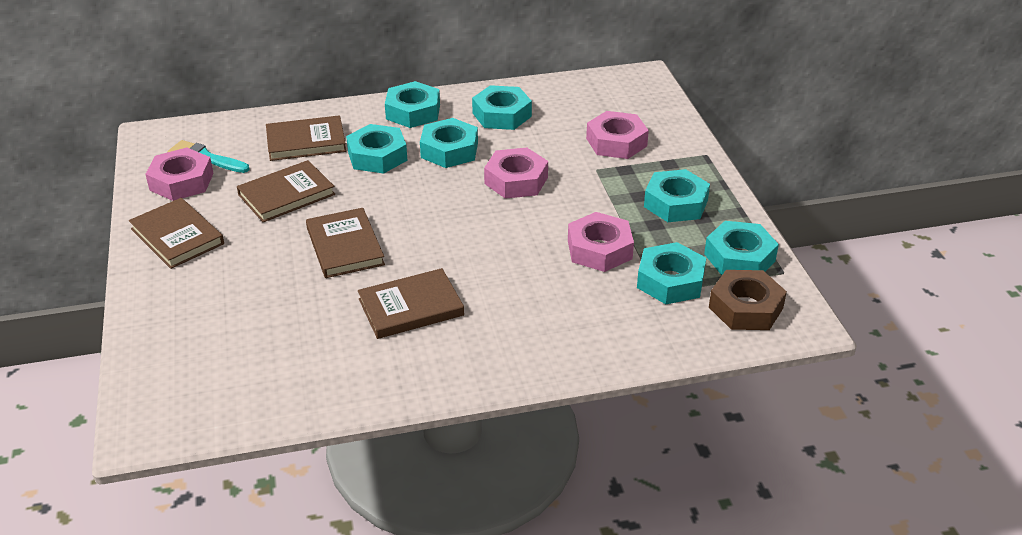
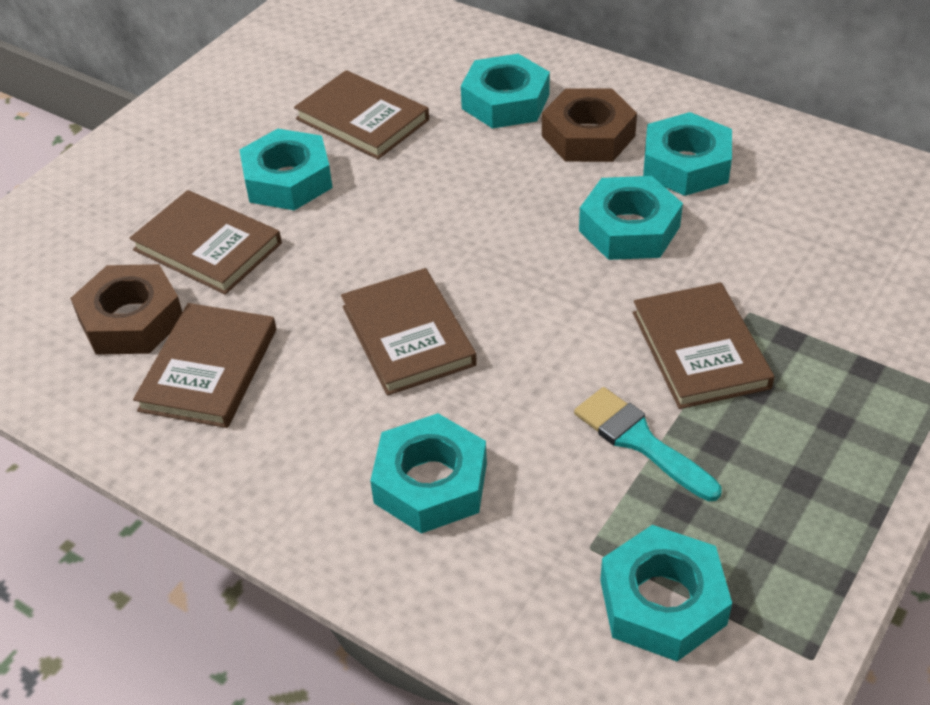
brown nut: 1 -> 2
pink nut: 4 -> 0
turquoise nut: 7 -> 6

